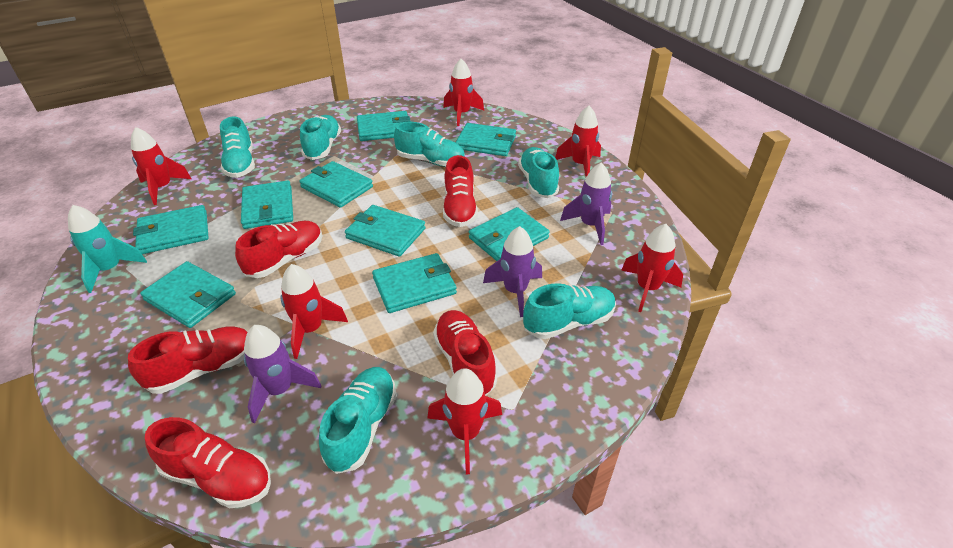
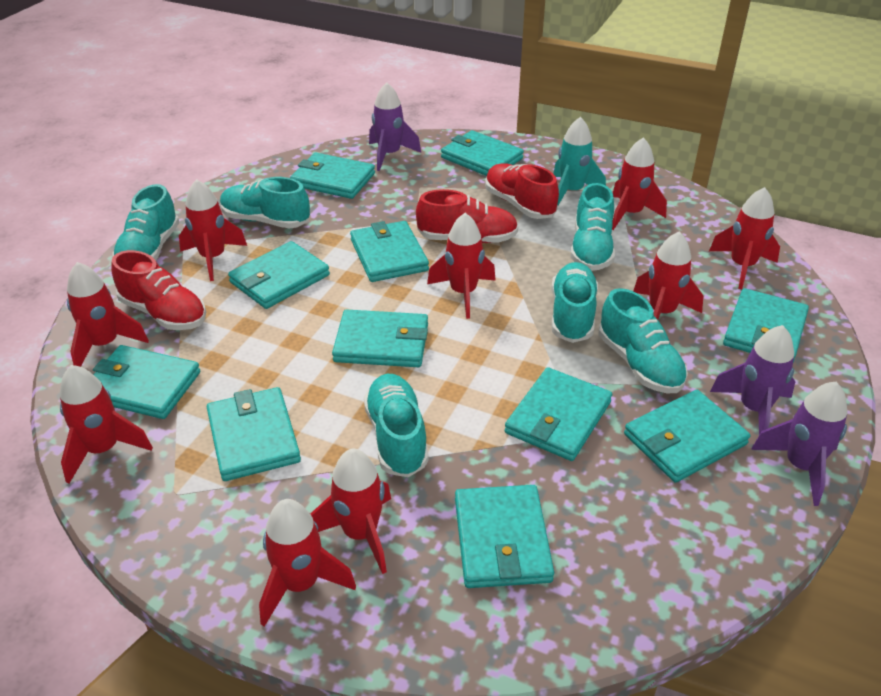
red rocket: 6 -> 9
red shoe: 5 -> 3
turquoise wallet: 9 -> 11

